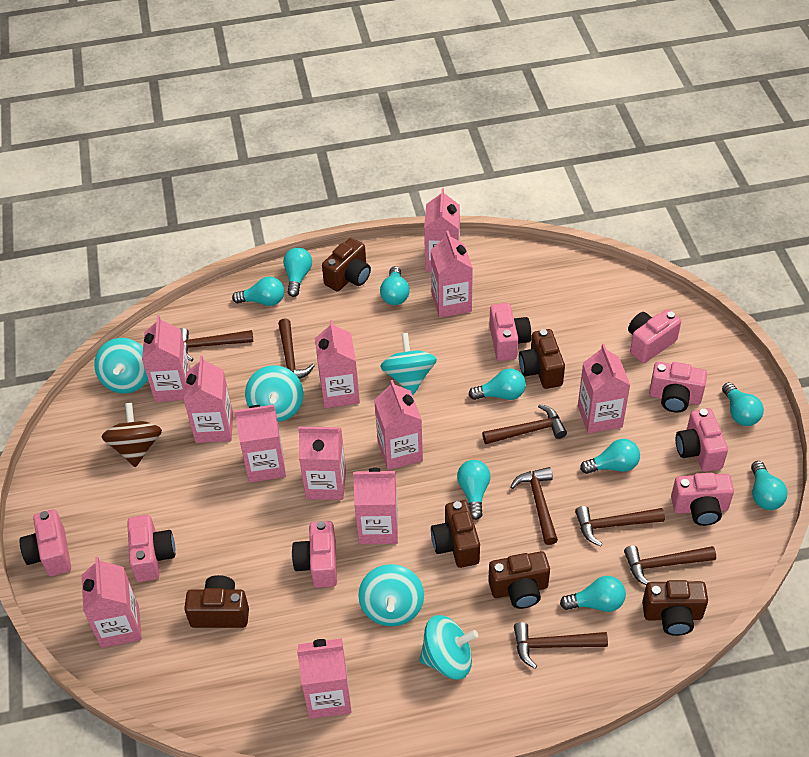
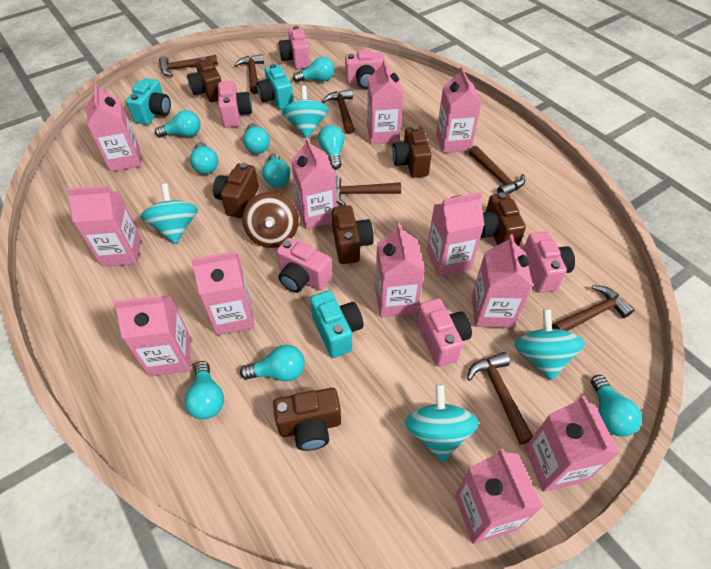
pink camera: 8 -> 6
turquoise camera: 0 -> 3
turquoise spinning top: 5 -> 4

